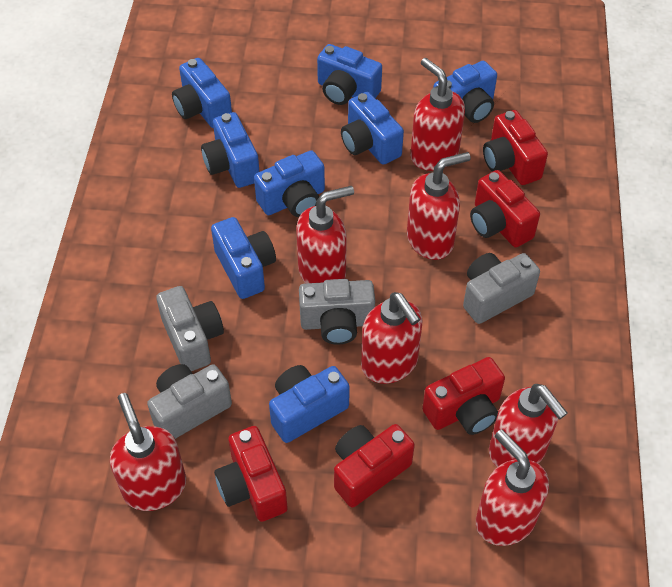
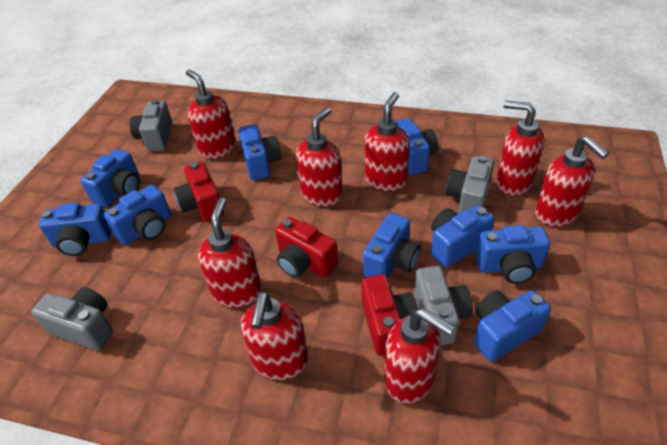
blue camera: 8 -> 9
red camera: 5 -> 3
red soap dispenser: 7 -> 8

